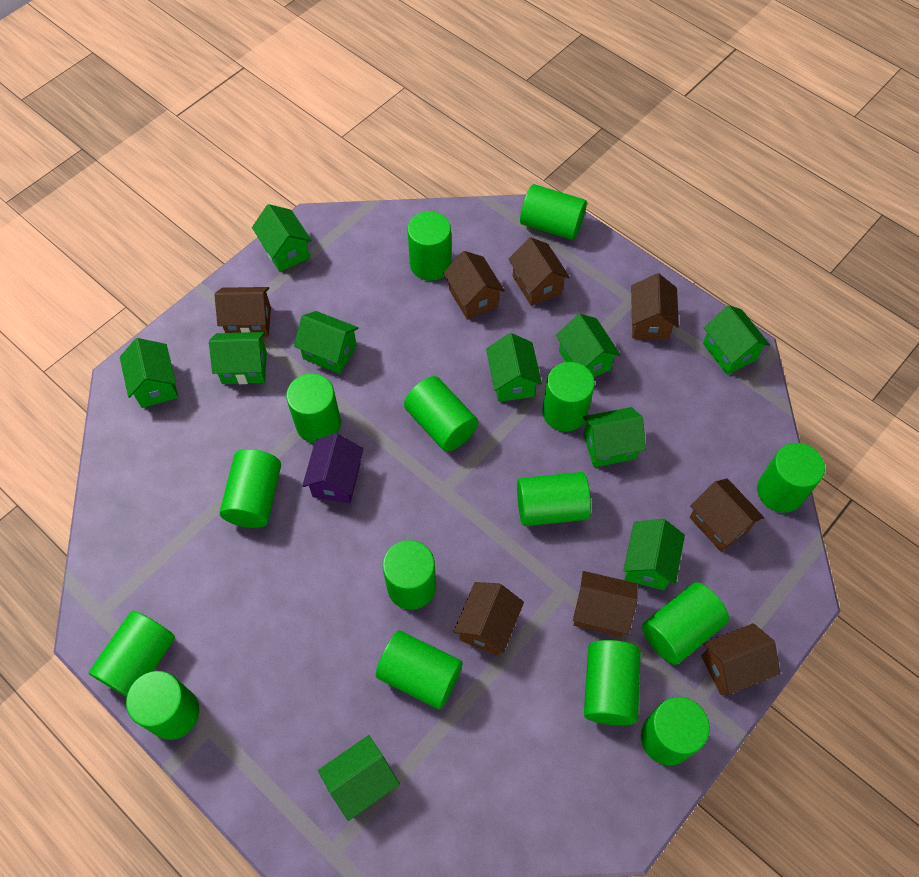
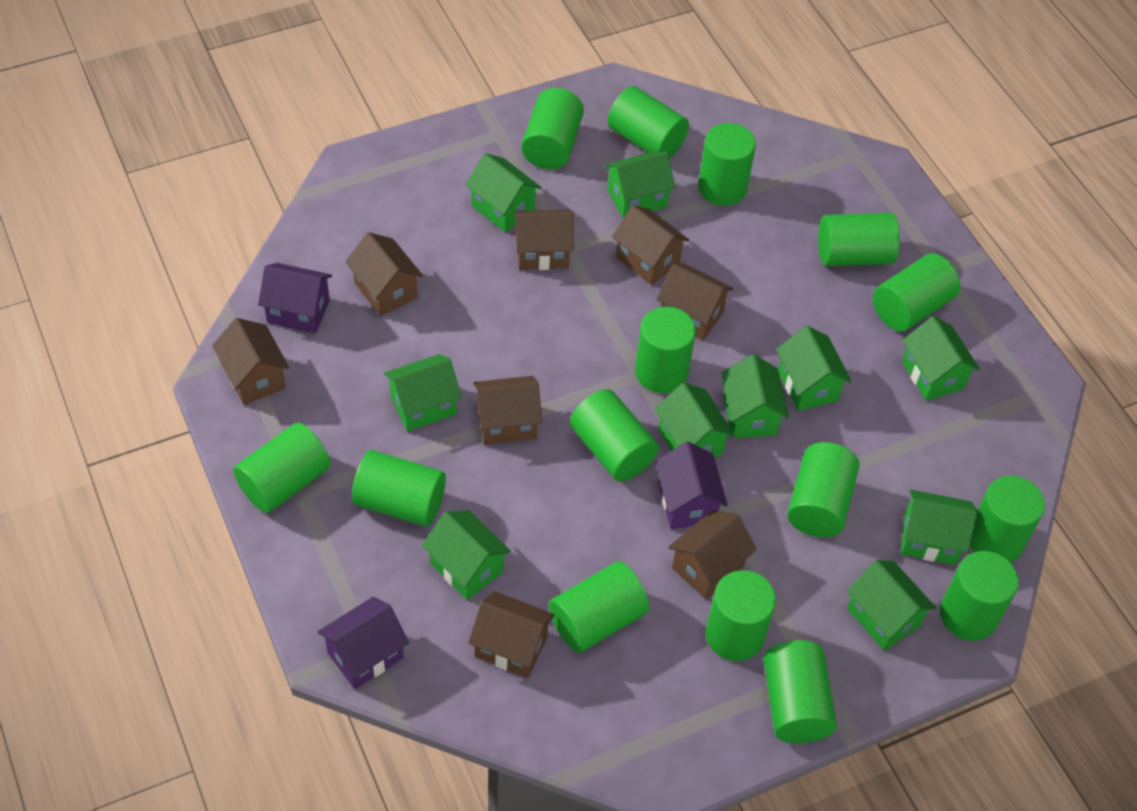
purple house: 1 -> 3

